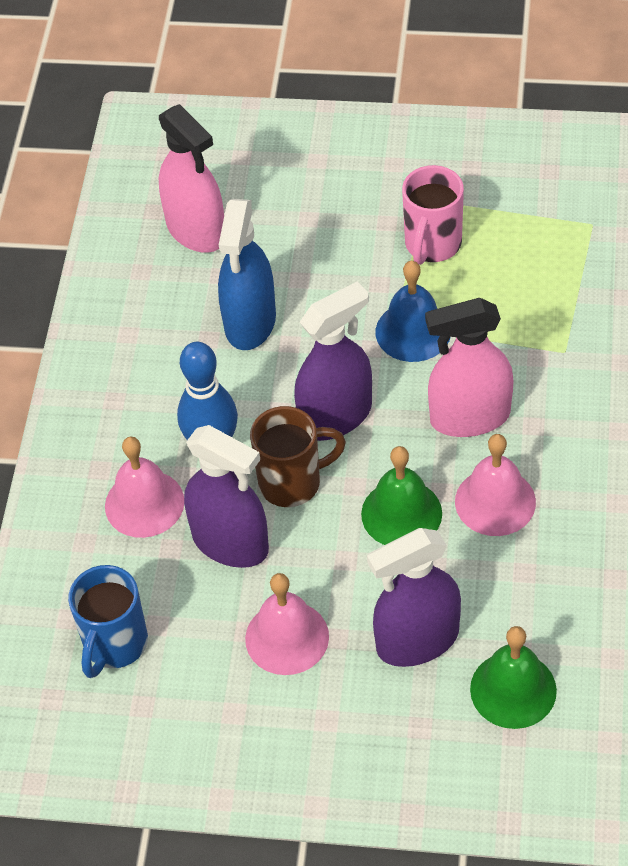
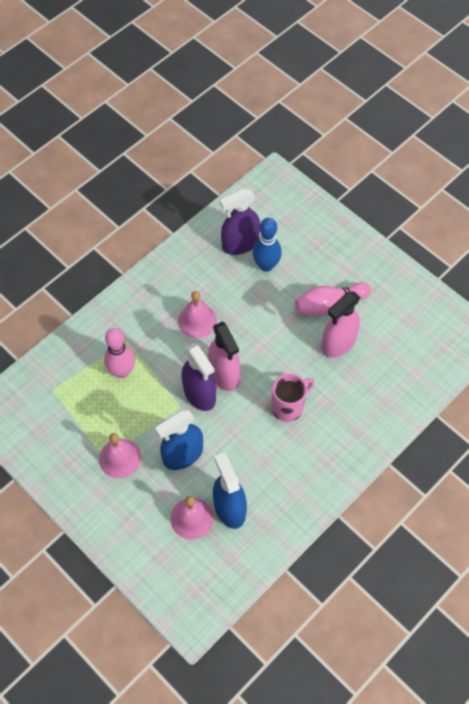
blue bell: 1 -> 0
blue mug: 1 -> 0
blue spray bottle: 1 -> 2
brown mug: 1 -> 0
green bell: 2 -> 0
pink bowling pin: 0 -> 2
purple spray bottle: 3 -> 2

